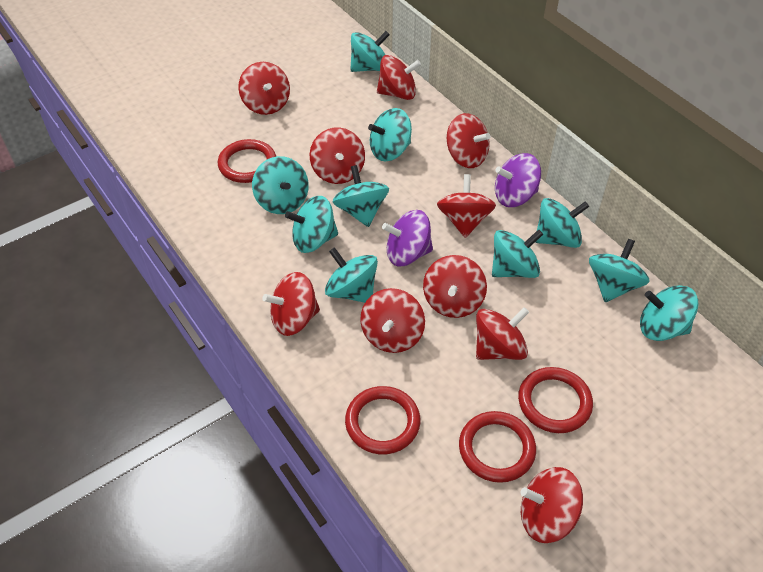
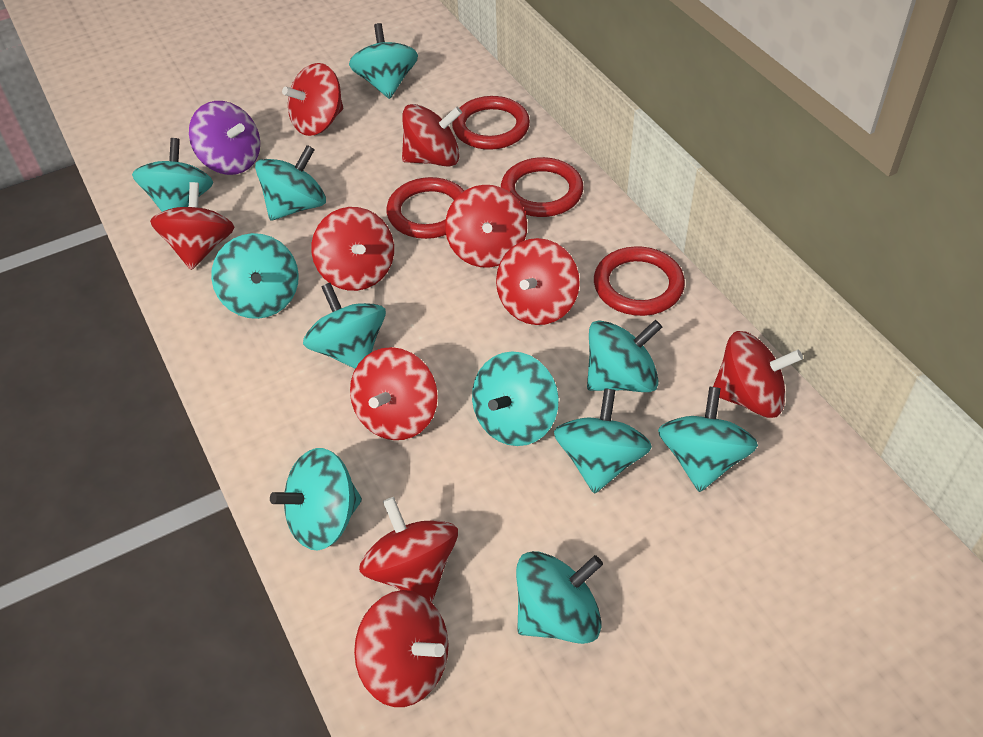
purple spinning top: 2 -> 1
turquoise spinning top: 10 -> 11

